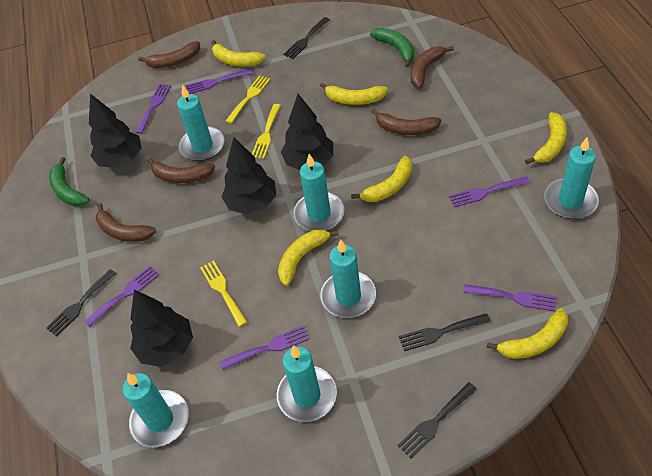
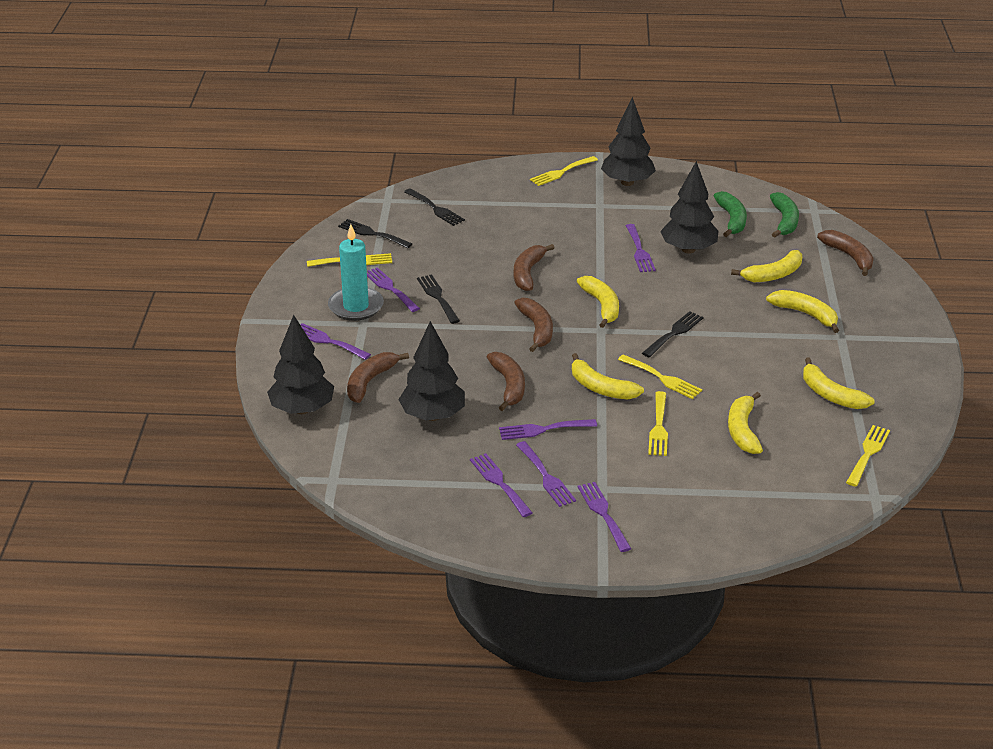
purple fork: 6 -> 7
turquoise candle: 6 -> 1
yellow fork: 3 -> 5

